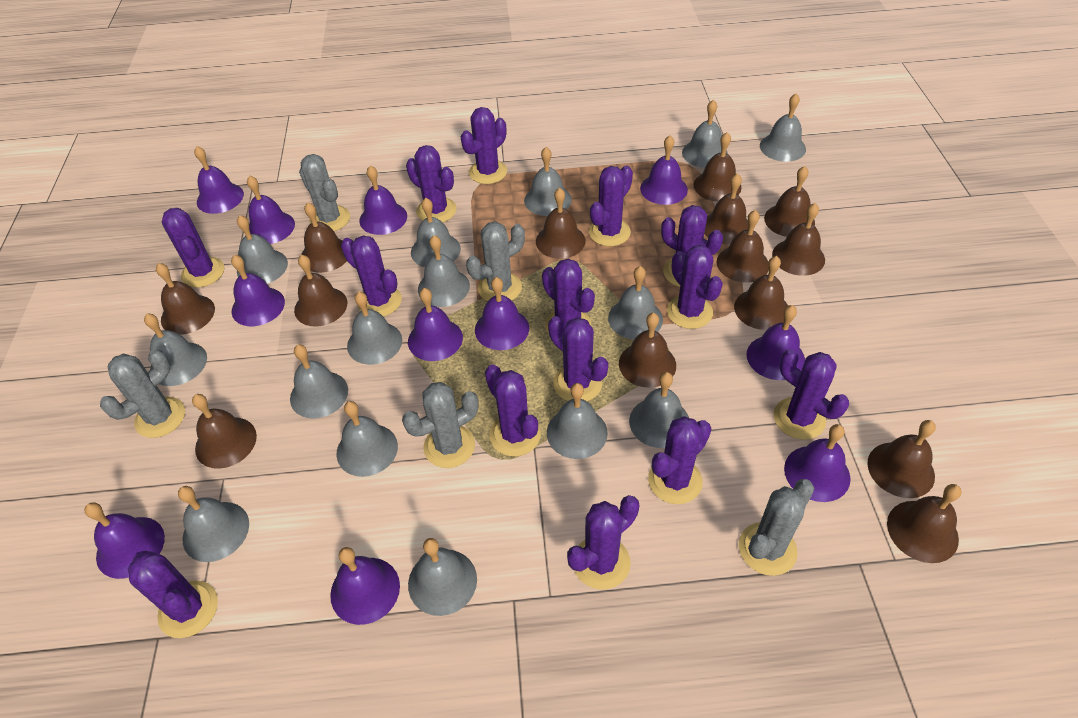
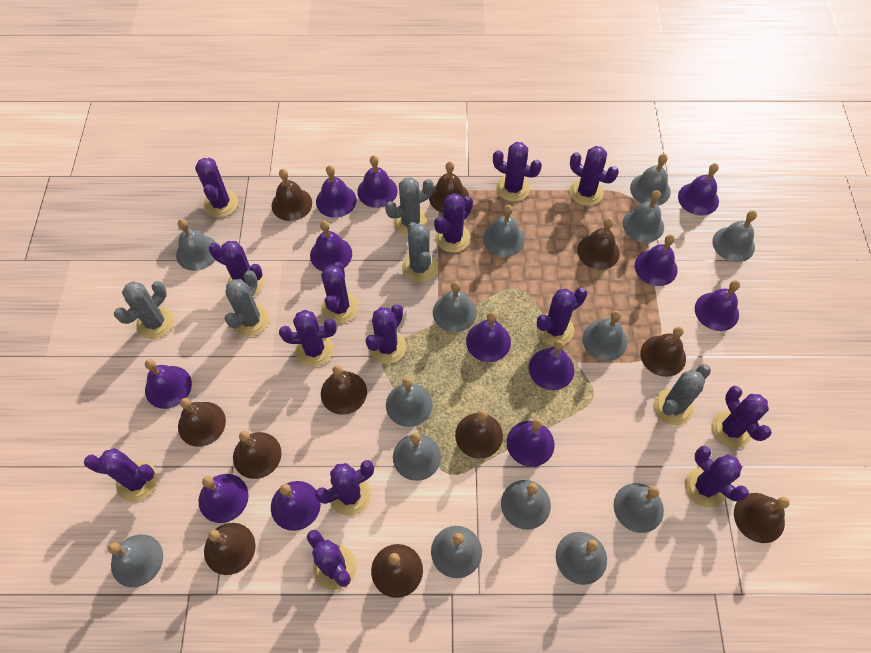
brown bell: 14 -> 11
grey bell: 15 -> 14
purple bell: 11 -> 12

